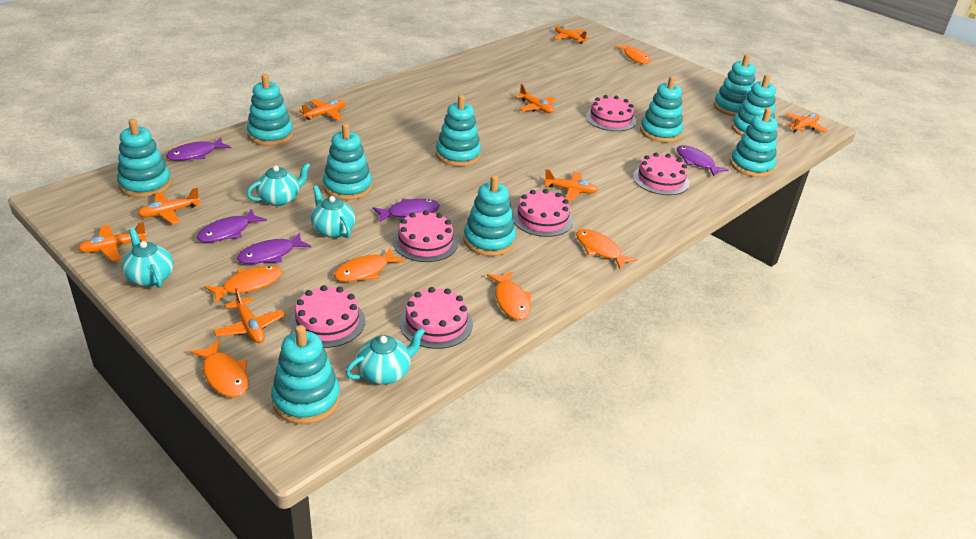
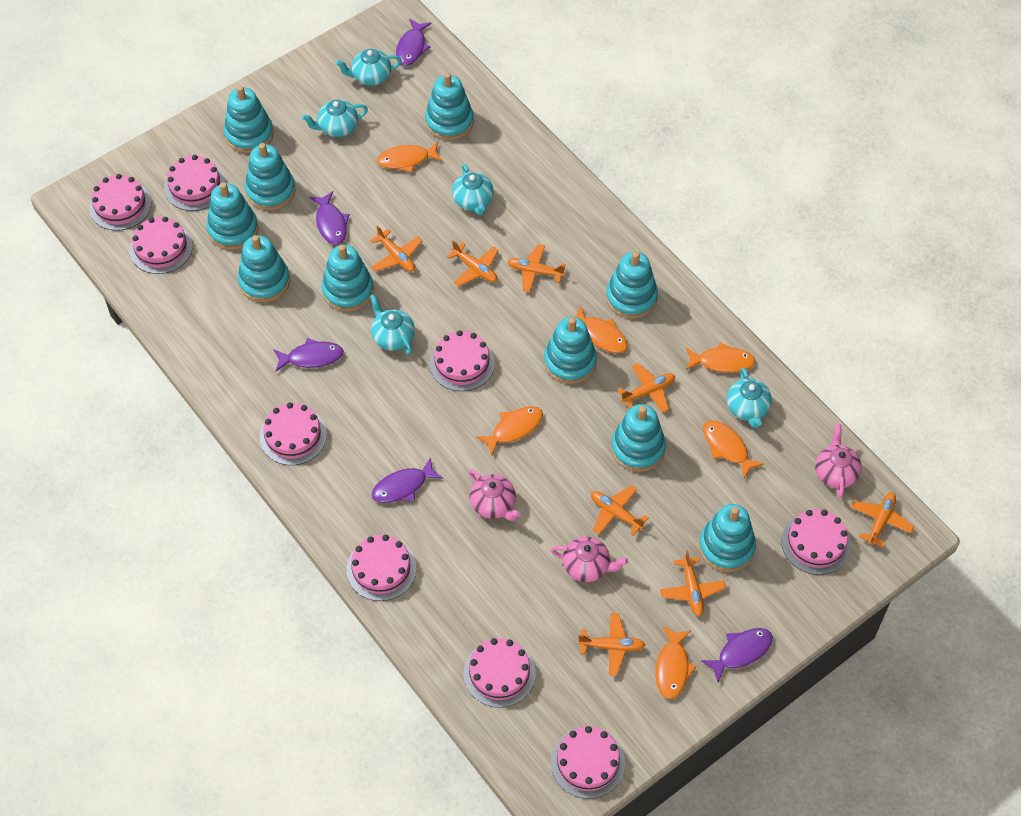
pink cake: 6 -> 9
pink teapot: 0 -> 3
turquoise teapot: 4 -> 5

